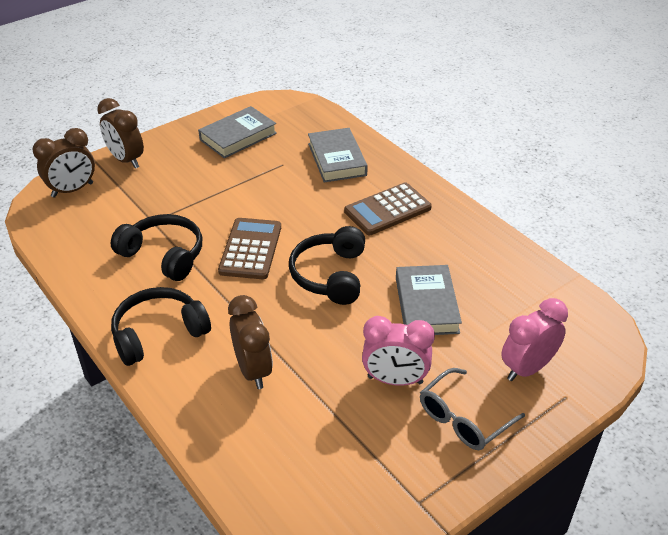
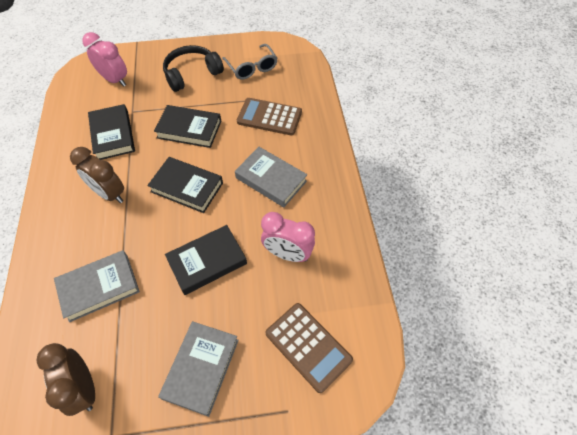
black book: 0 -> 4
black headphones: 3 -> 1
brown clock: 3 -> 2

